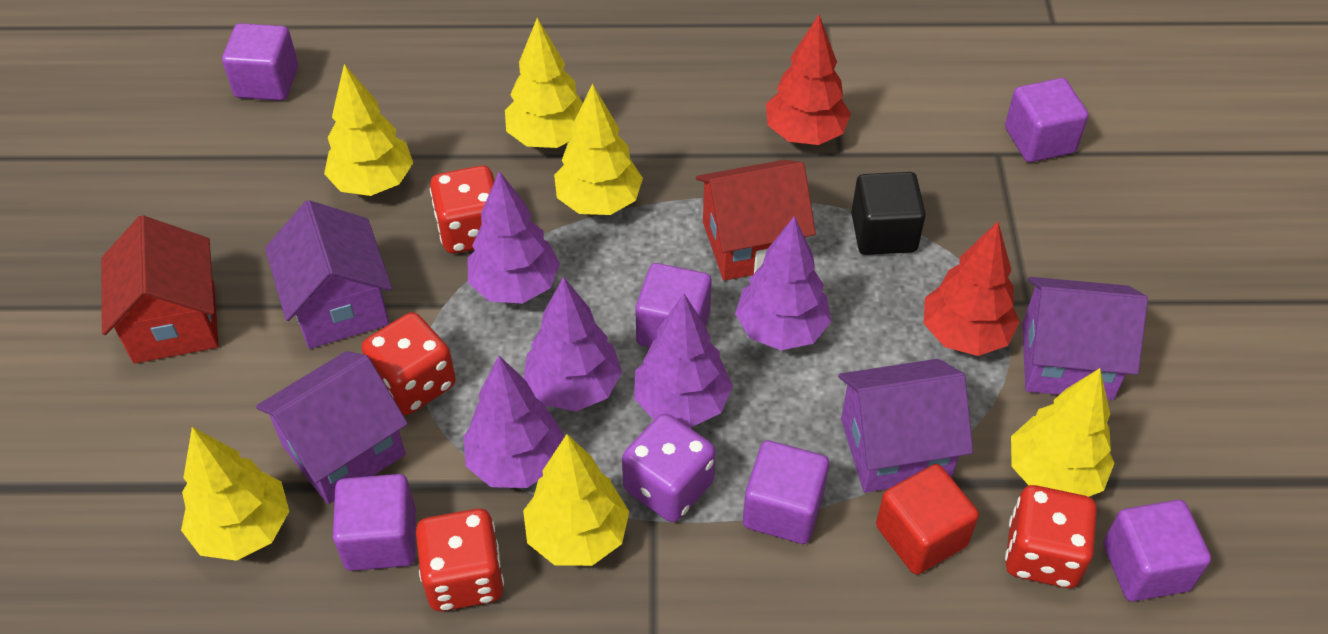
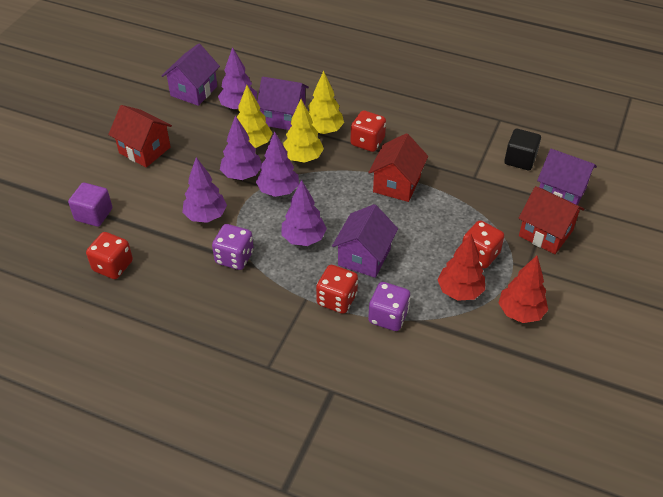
purple cube: 6 -> 1
purple dice: 1 -> 2
red cube: 1 -> 0
red house: 2 -> 3
yellow tree: 6 -> 3

